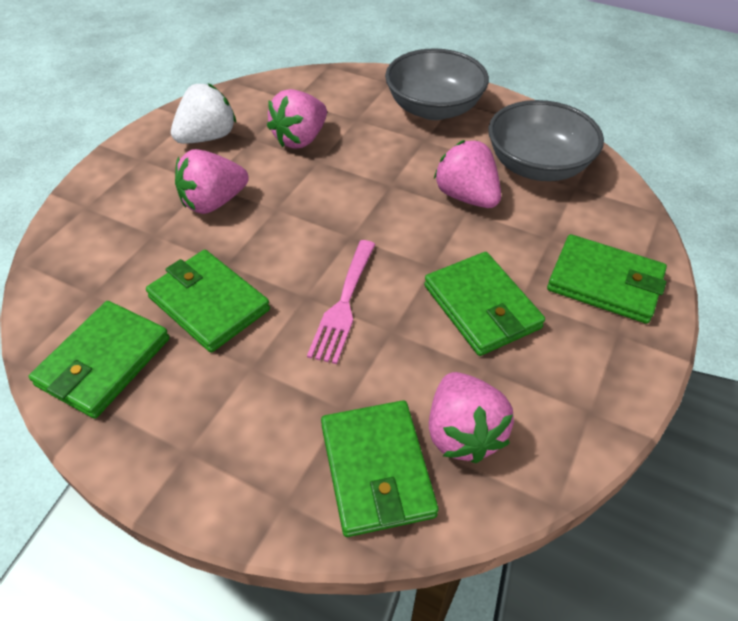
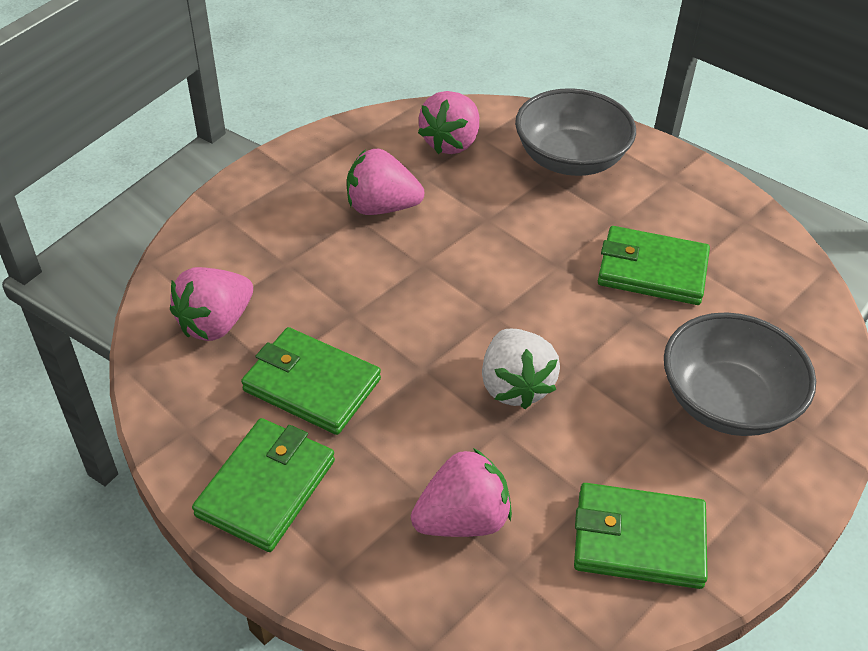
green wallet: 5 -> 4
pink fork: 1 -> 0

